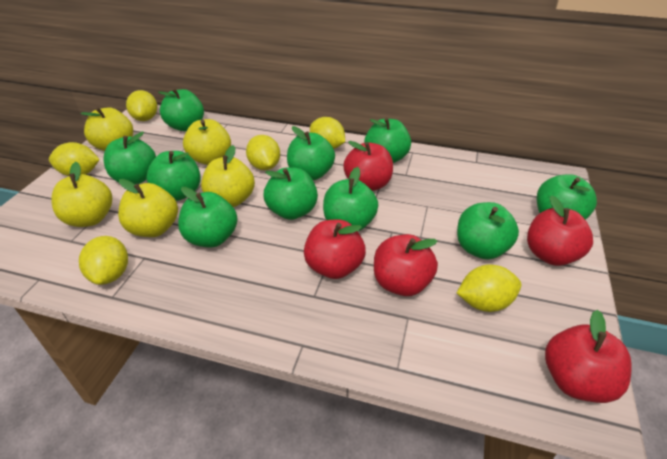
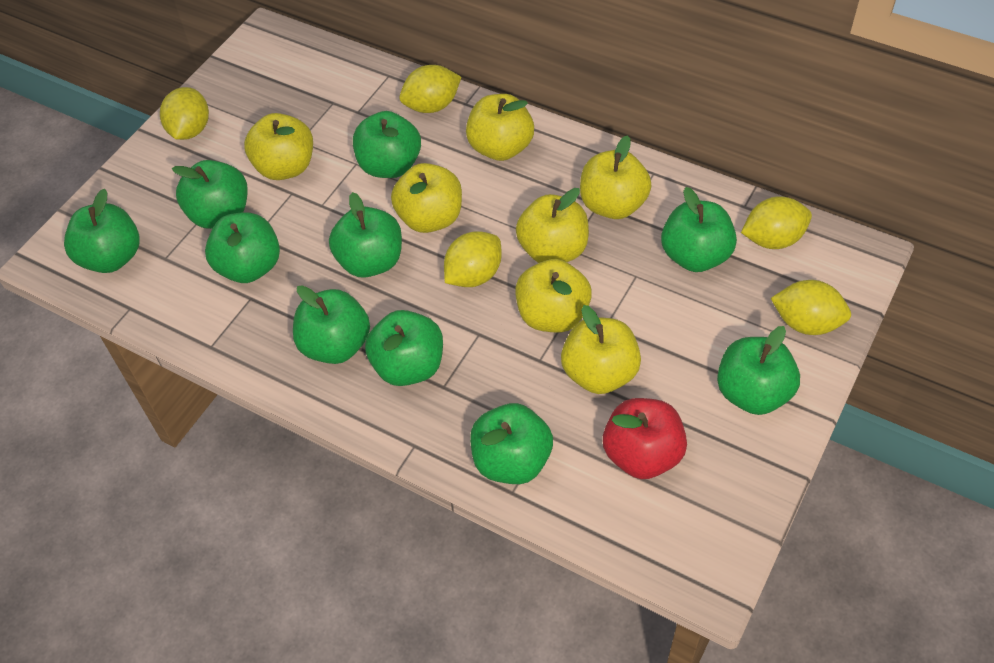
red apple: 5 -> 1
yellow apple: 5 -> 7
yellow lemon: 6 -> 5

